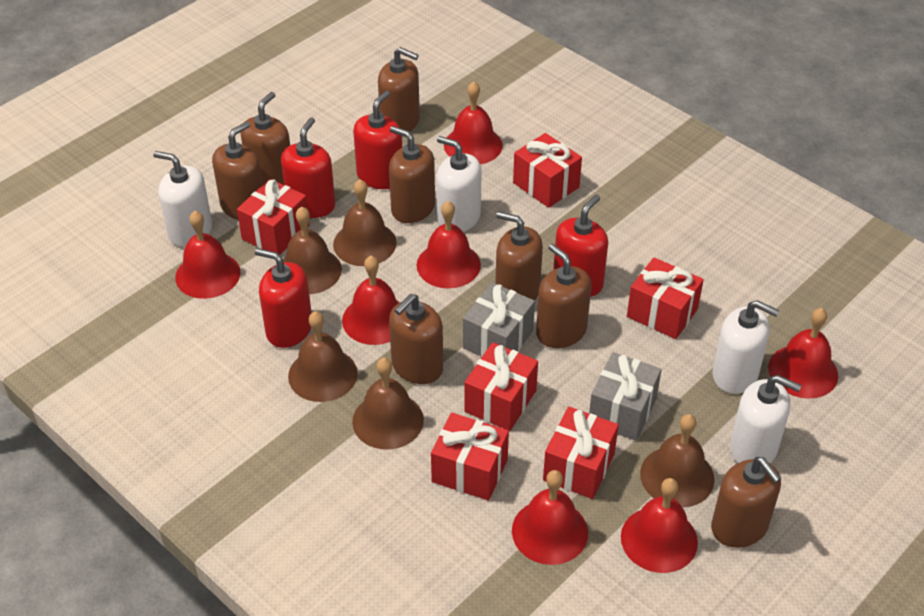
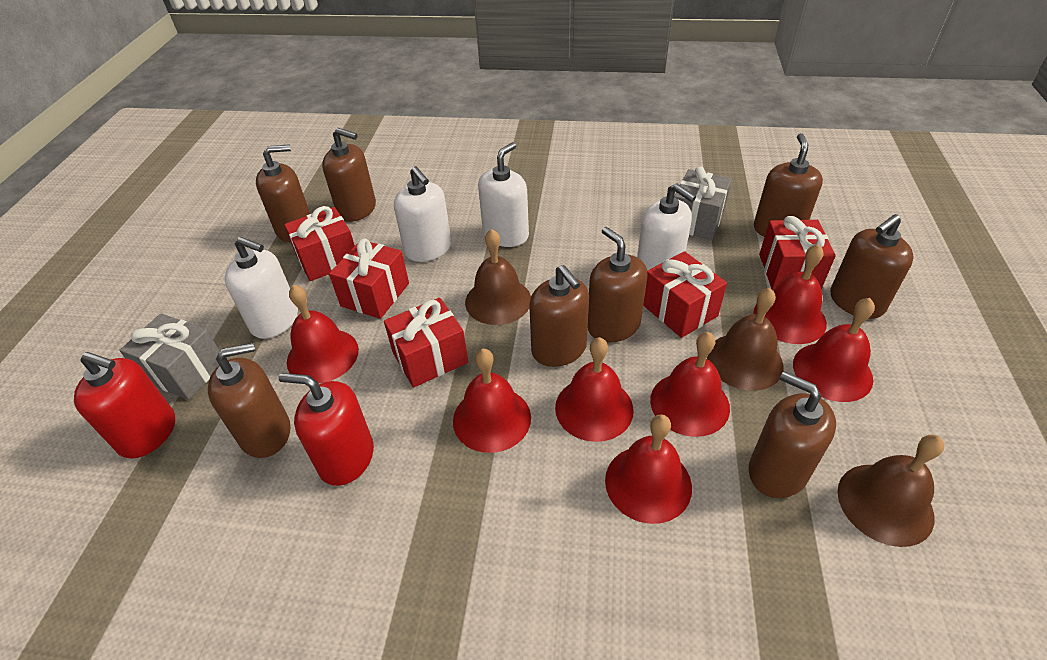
brown bell: 5 -> 3
red gift: 6 -> 5
red soap dispenser: 4 -> 2

